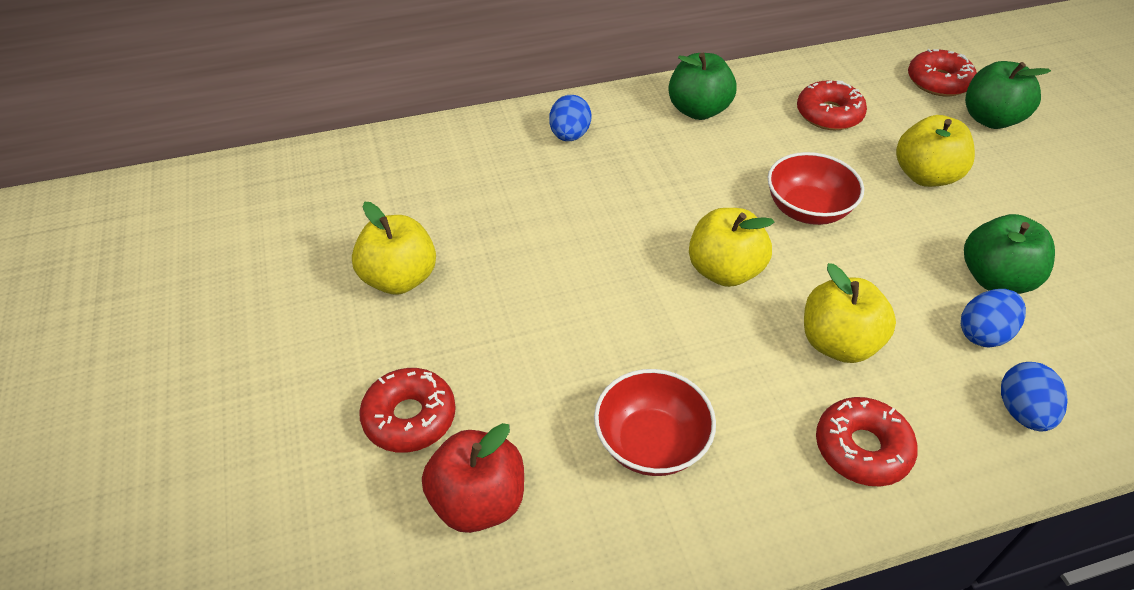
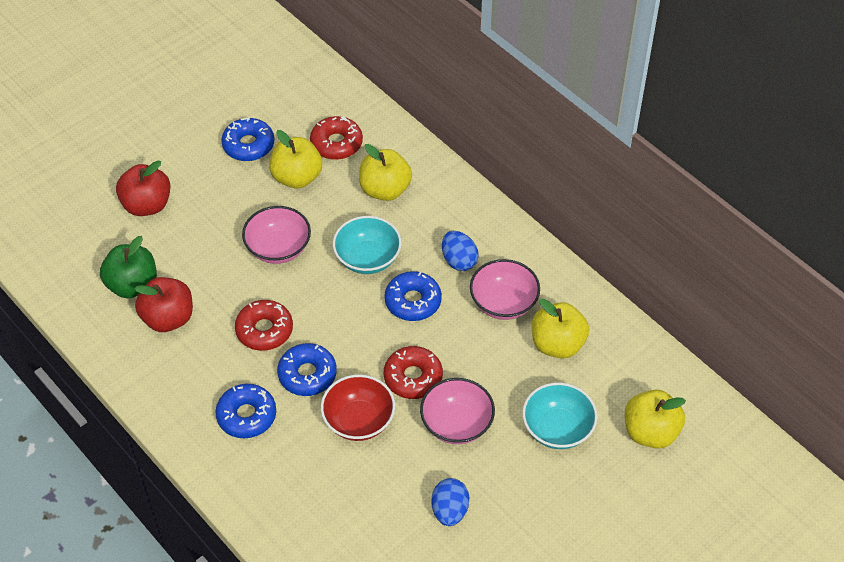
blue donut: 0 -> 4
blue egg: 3 -> 2
green apple: 3 -> 1
pink bowl: 0 -> 3
red apple: 1 -> 2
red bowl: 2 -> 1
red donut: 4 -> 3
turquoise bowl: 0 -> 2

